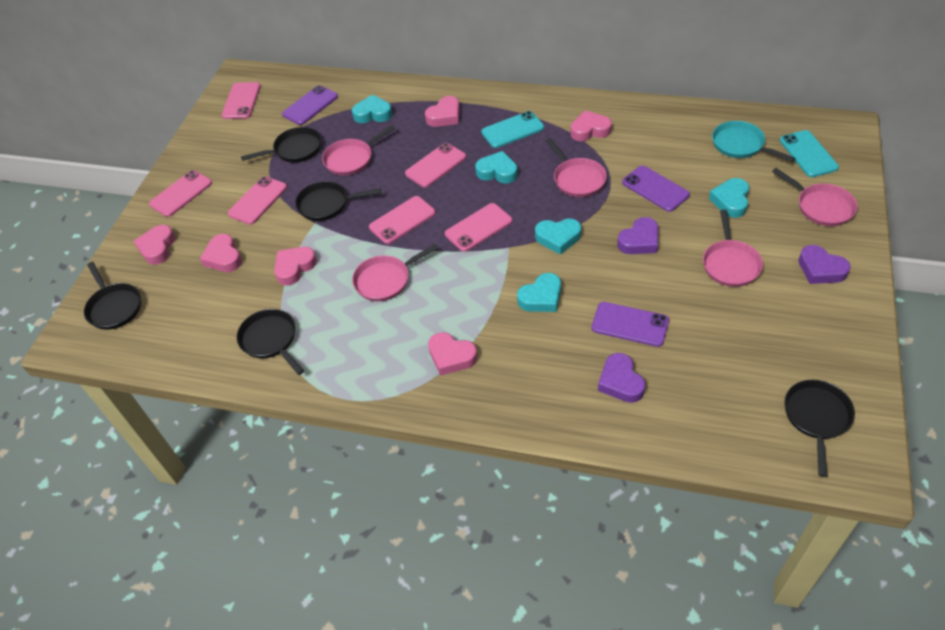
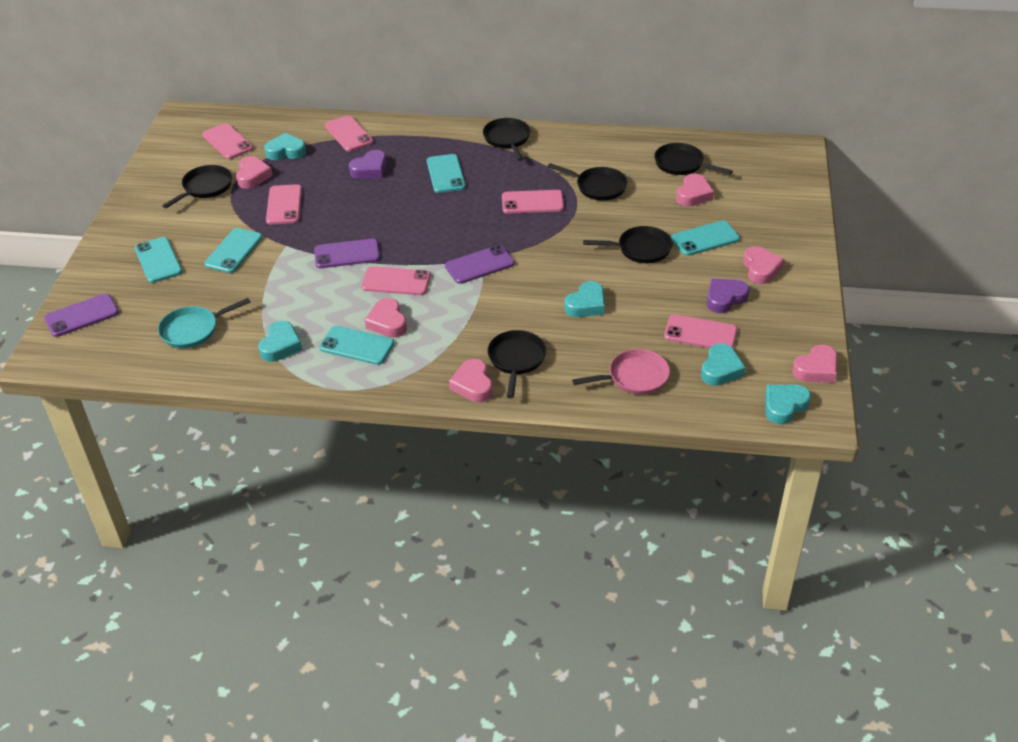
black pan: 5 -> 6
pink pan: 5 -> 1
purple heart: 3 -> 2
turquoise phone: 2 -> 5

